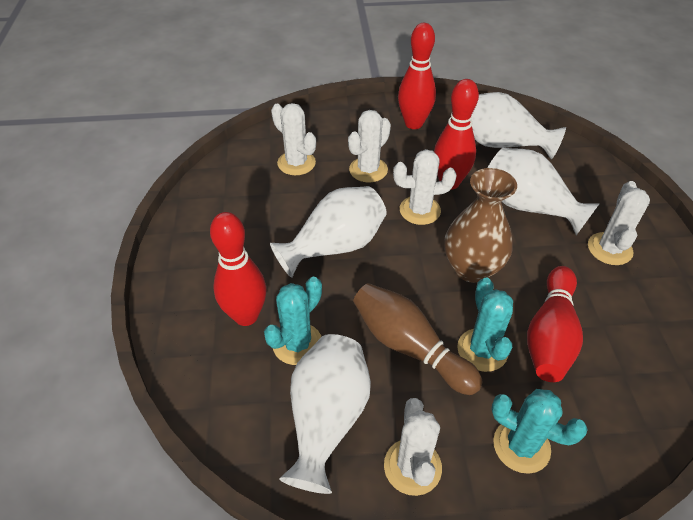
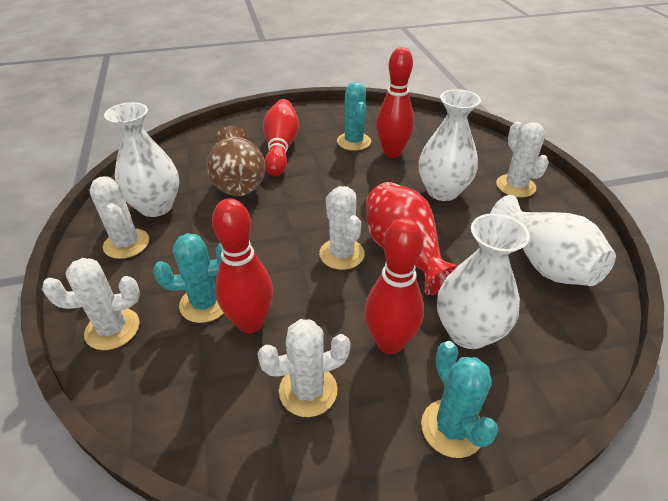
brown bowling pin: 1 -> 0
red vase: 0 -> 1

